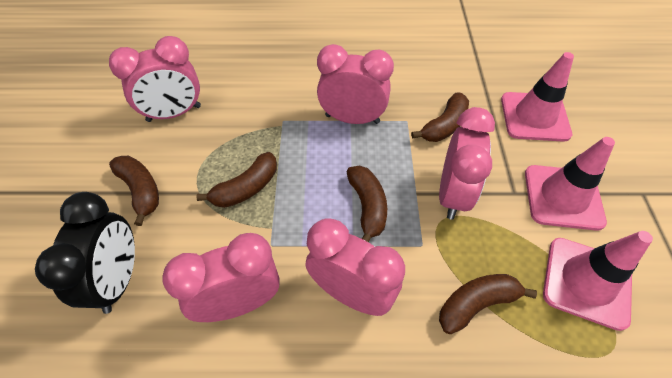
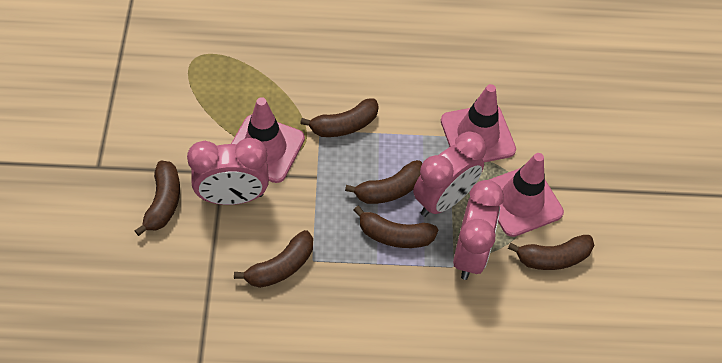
black clock: 1 -> 0
brown banana: 5 -> 6
pink clock: 5 -> 3

